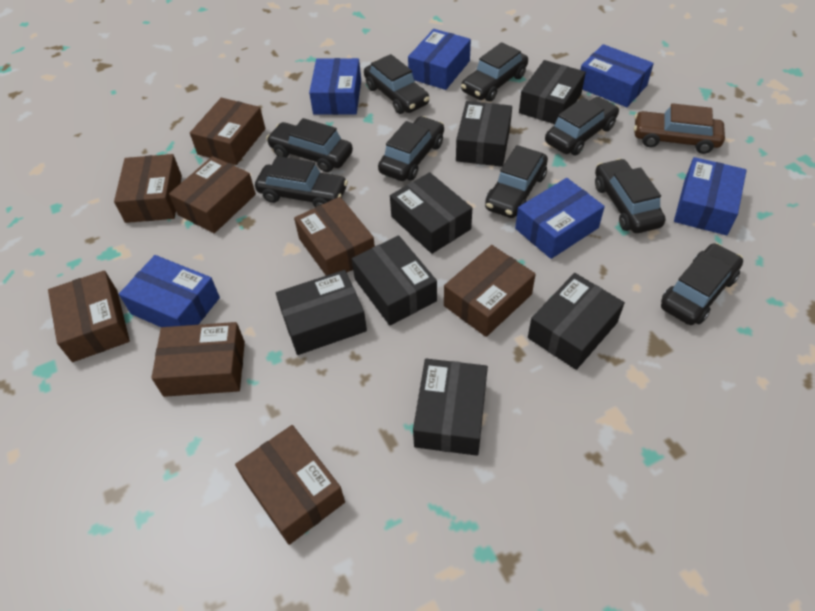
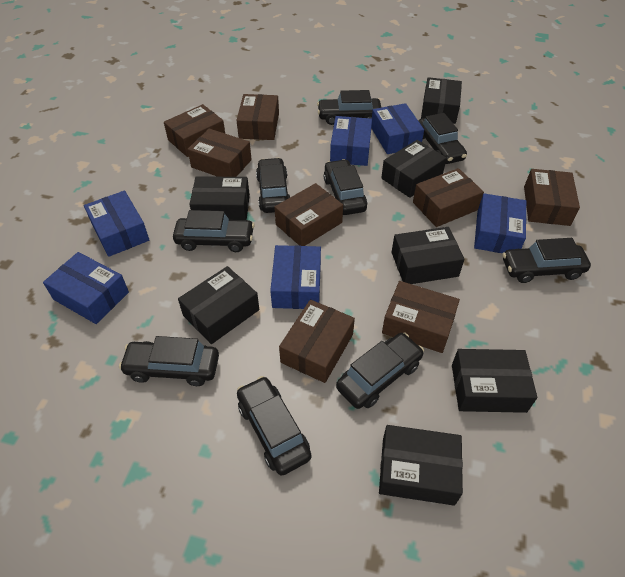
brown car: 1 -> 0

